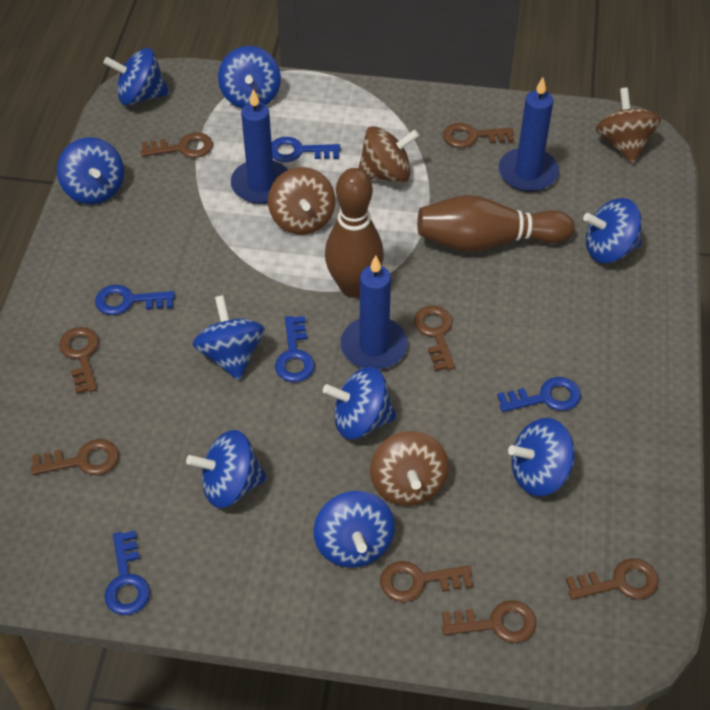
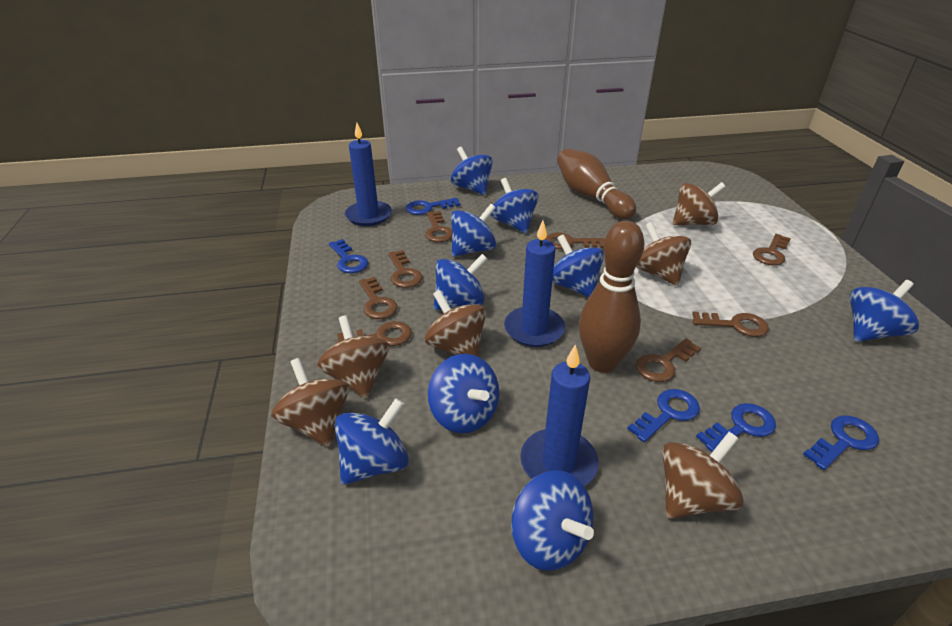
brown spinning top: 4 -> 6

